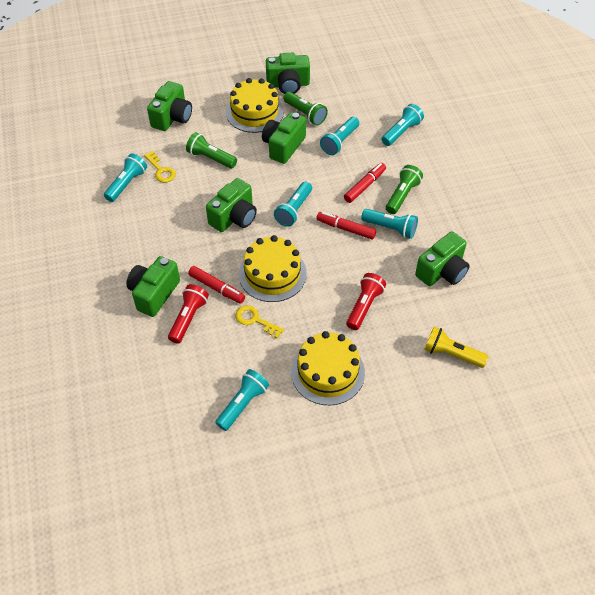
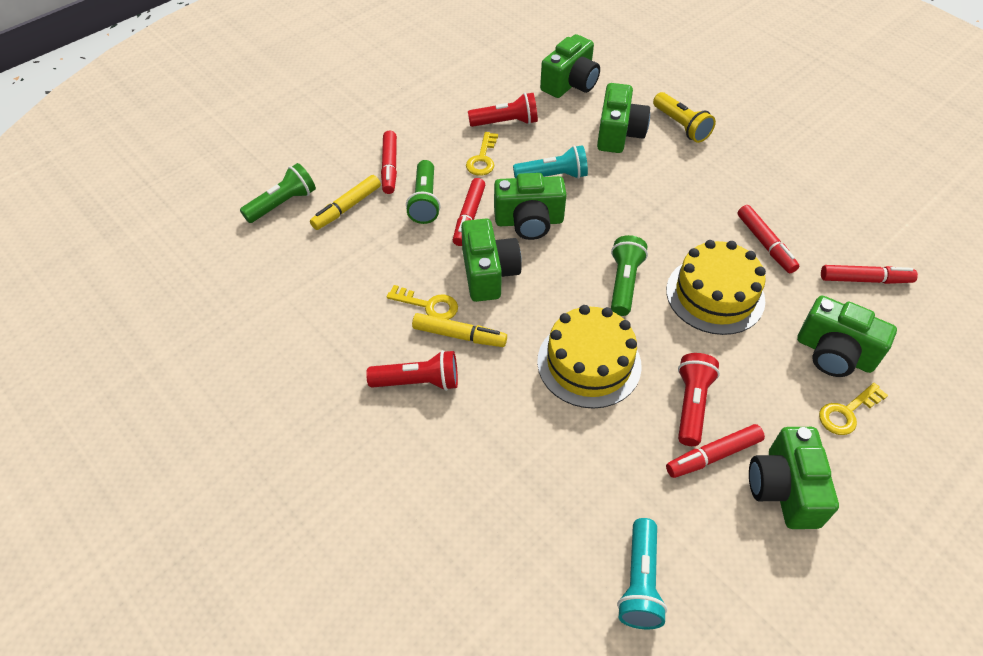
red flashlight: 2 -> 3
red marker: 3 -> 5
turquoise flashlight: 6 -> 2
yellow cake: 3 -> 2
yellow key: 2 -> 3
yellow marker: 0 -> 2

